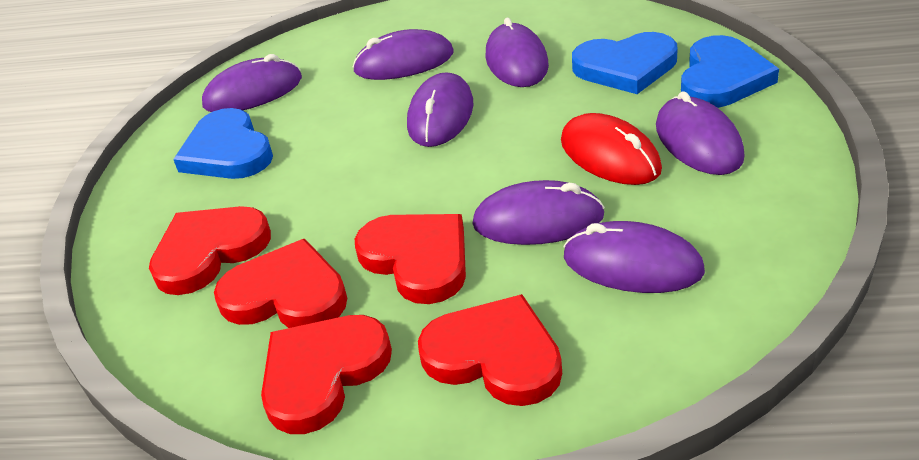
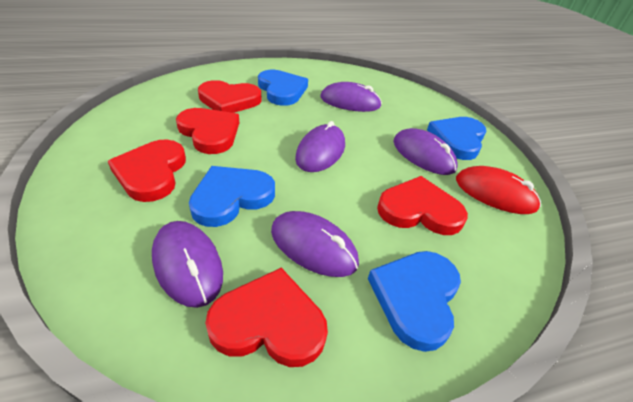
blue heart: 3 -> 4
purple mouse: 7 -> 5

